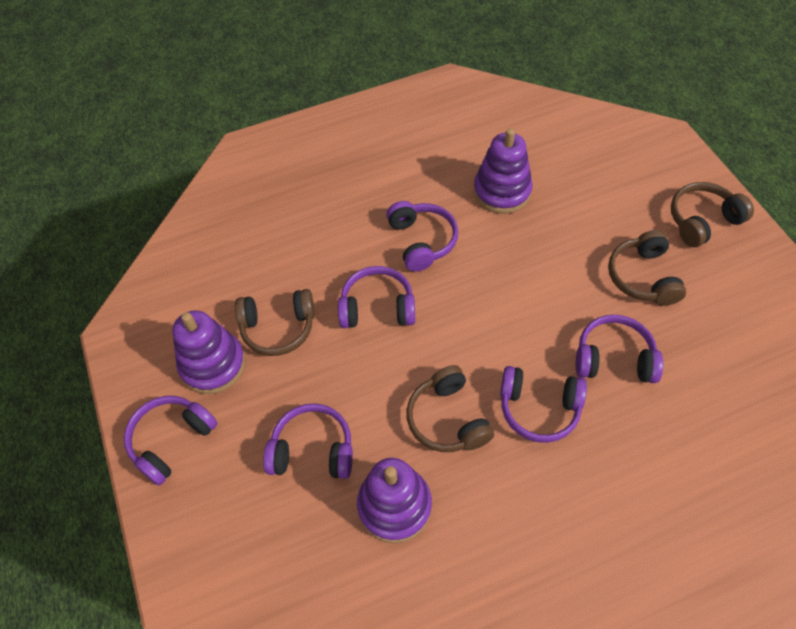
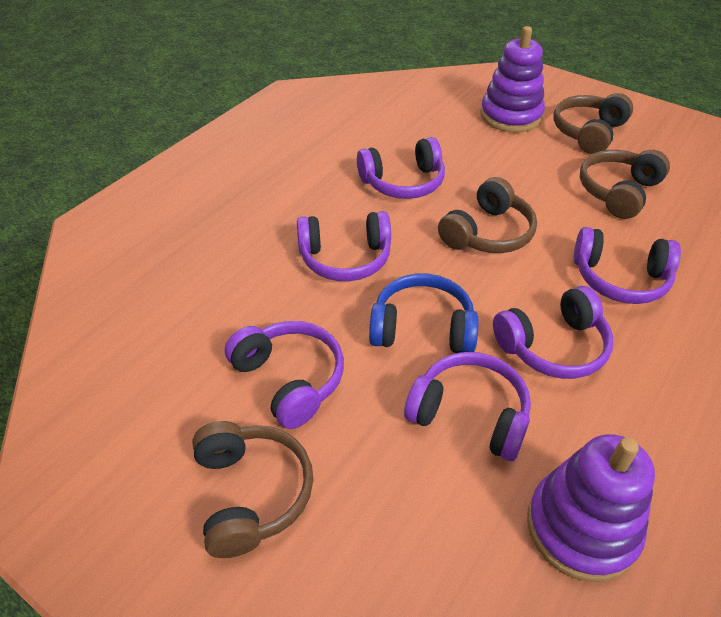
blue headphones: 0 -> 1
purple stacking toy: 3 -> 2

